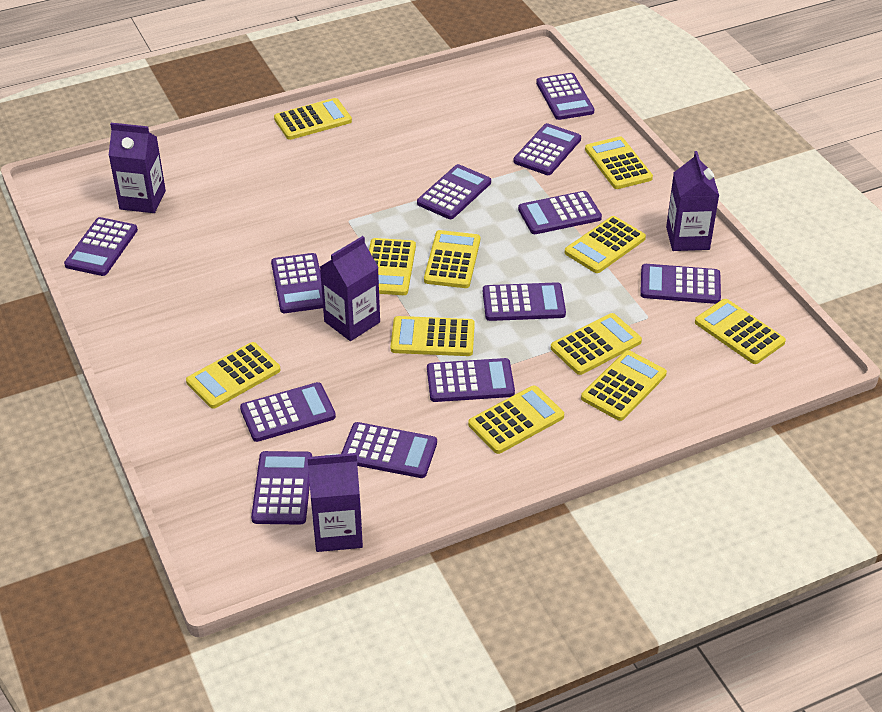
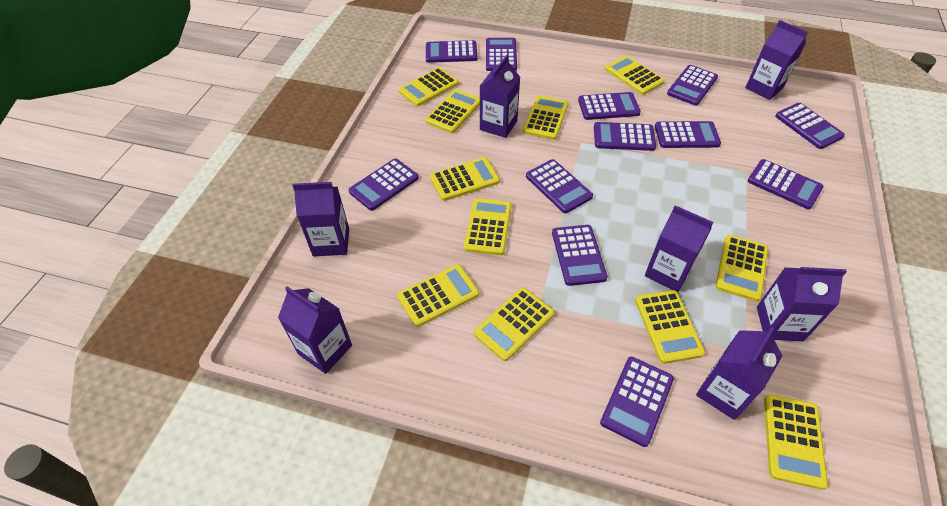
purple carton: 4 -> 7

